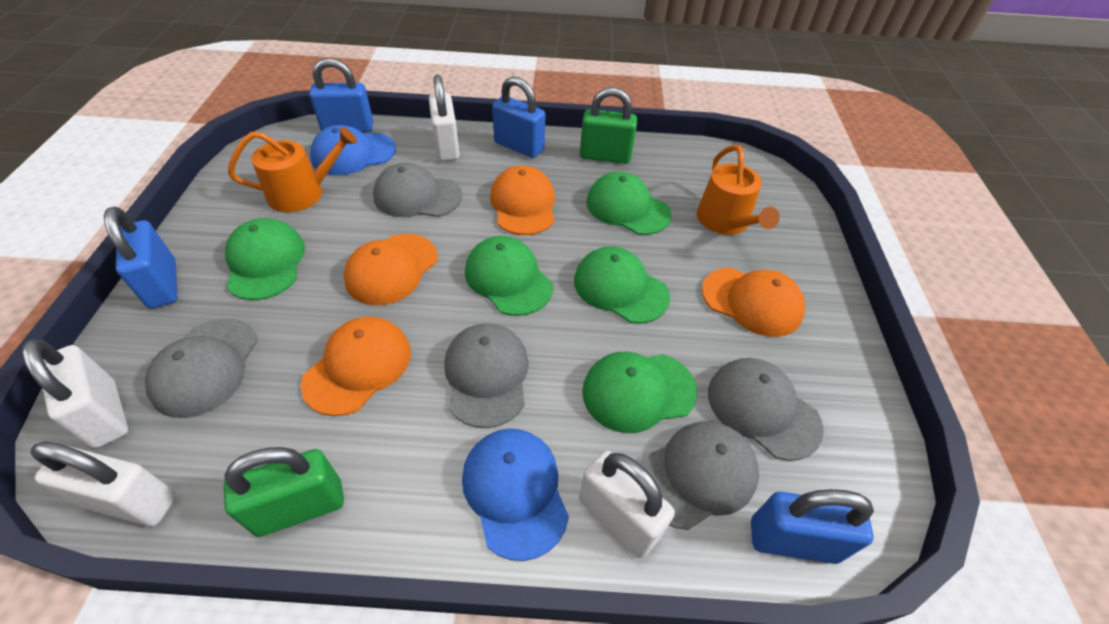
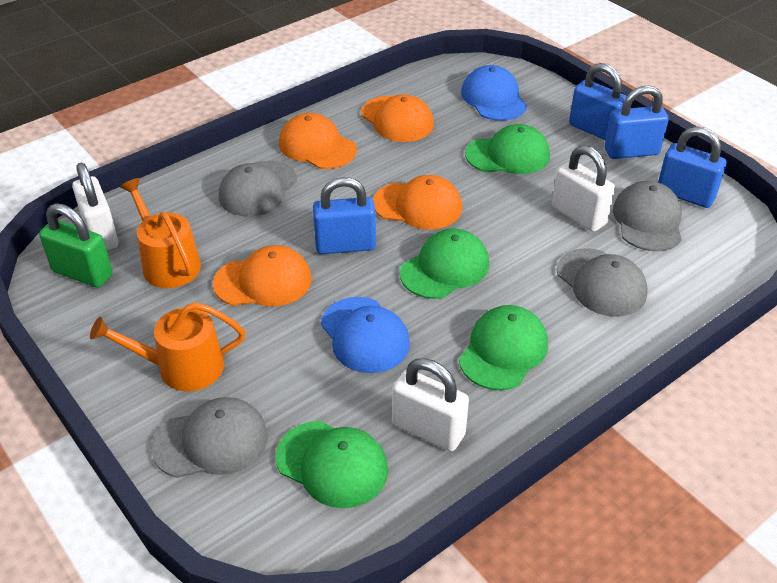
green cap: 5 -> 4
green padlock: 2 -> 1
grey cap: 5 -> 4
white padlock: 4 -> 3

